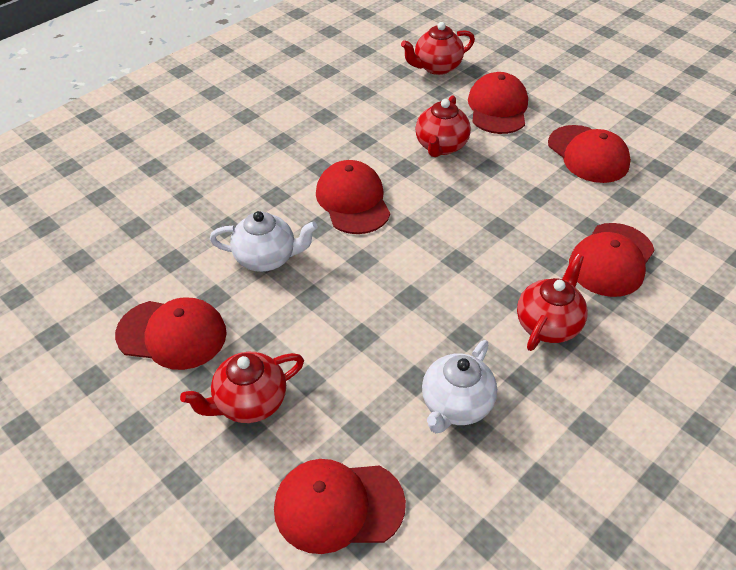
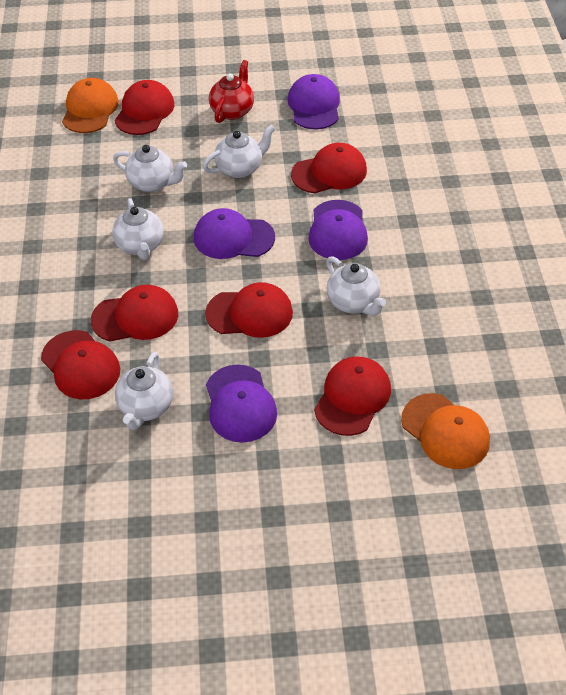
orange cap: 0 -> 2
purple cap: 0 -> 4
red teapot: 4 -> 1
white teapot: 2 -> 5

